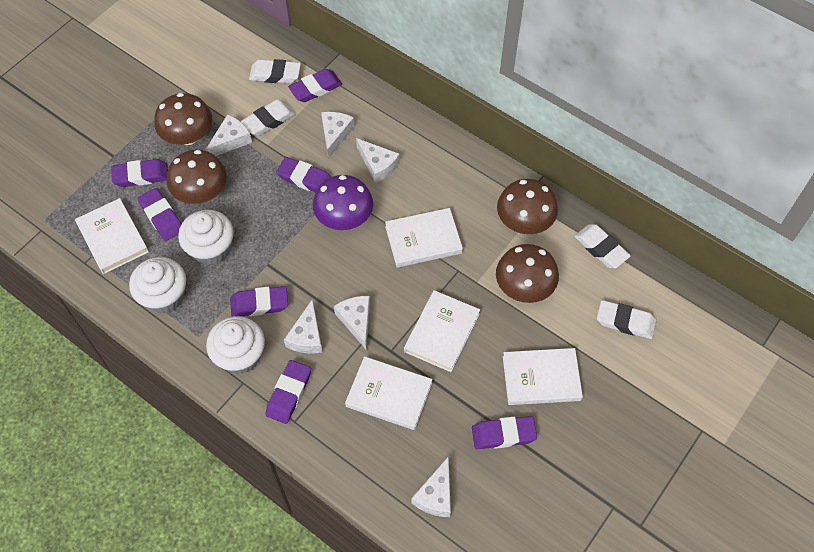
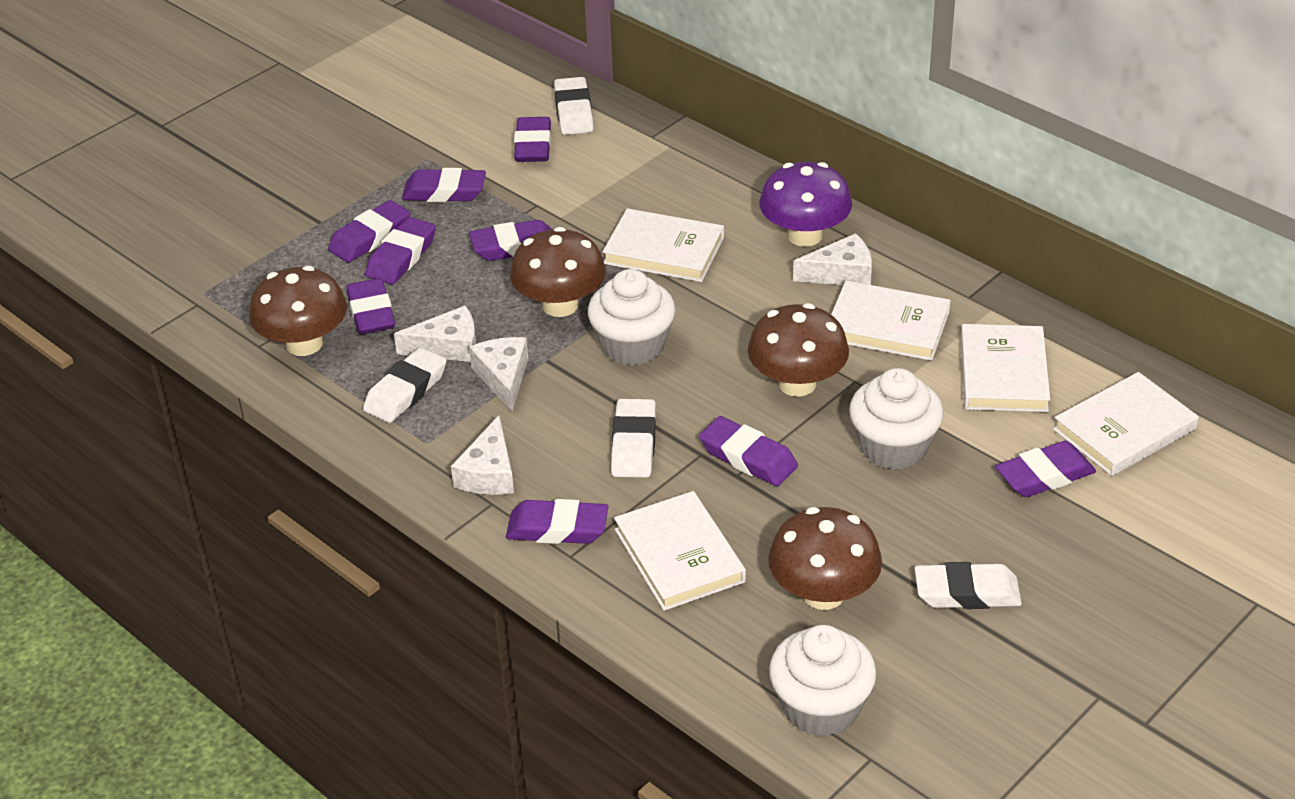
purple eraser: 7 -> 9
white cheese: 6 -> 4

